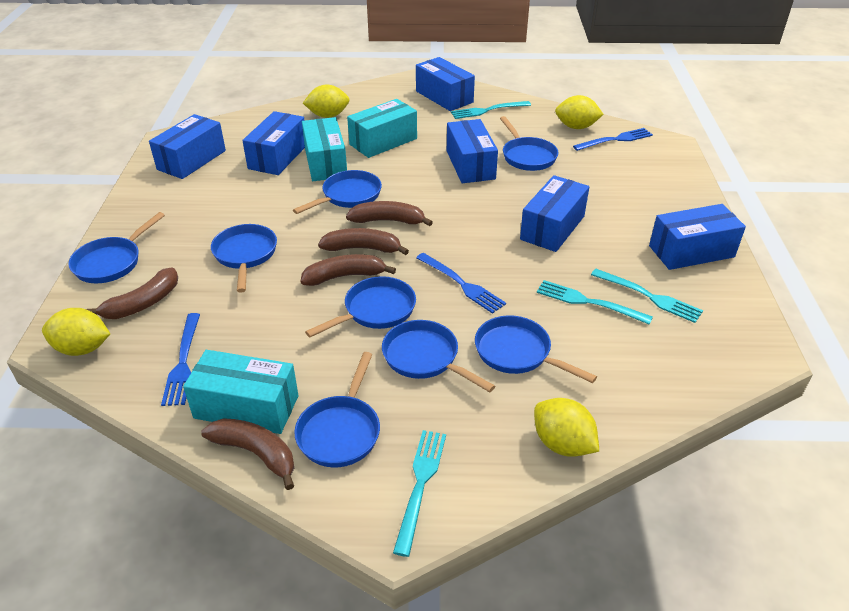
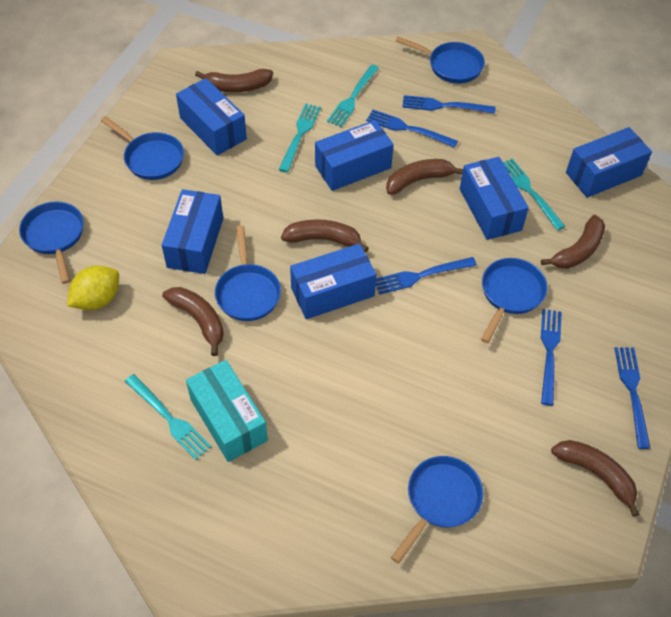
blue fork: 3 -> 5
blue pan: 8 -> 6
brown banana: 5 -> 6
turquoise box: 3 -> 1
yellow lemon: 4 -> 1

